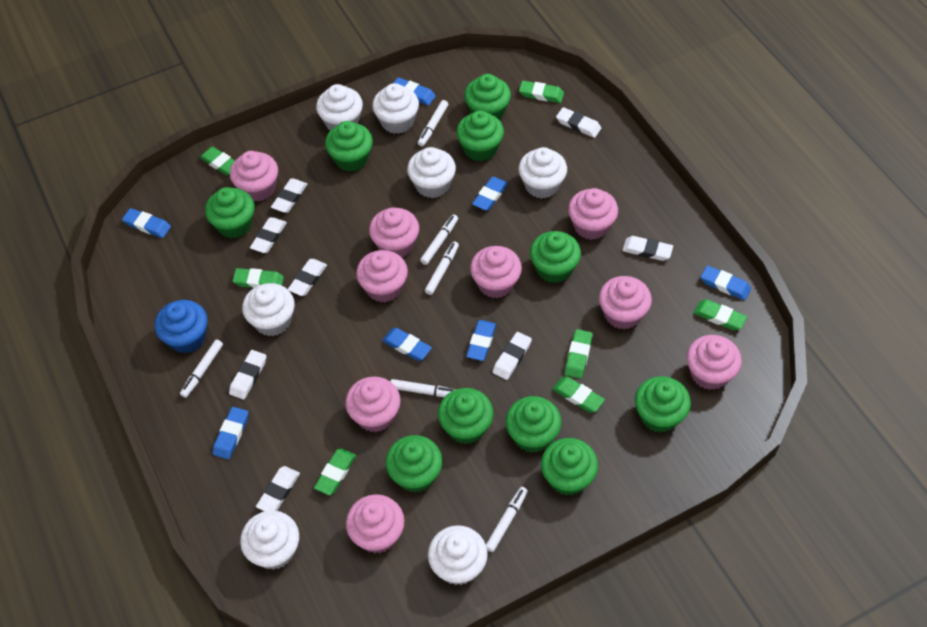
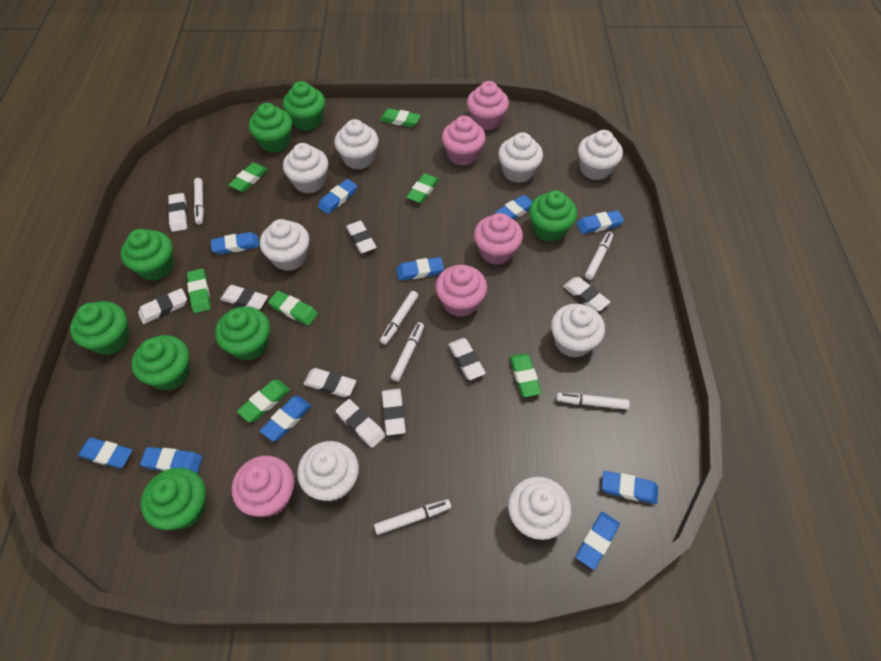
blue cupcake: 1 -> 0
blue eraser: 7 -> 10
green cupcake: 10 -> 8
pink cupcake: 9 -> 5
white cupcake: 7 -> 8
white eraser: 8 -> 9

